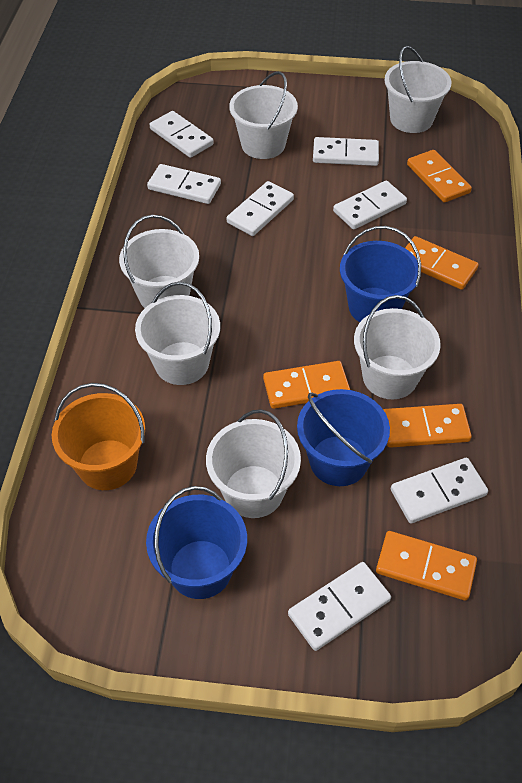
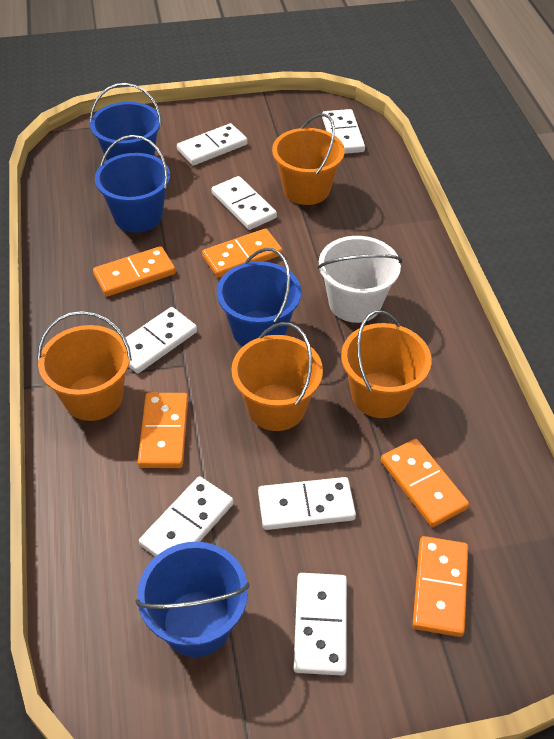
blue bucket: 3 -> 4
orange bucket: 1 -> 4
white bucket: 6 -> 1

